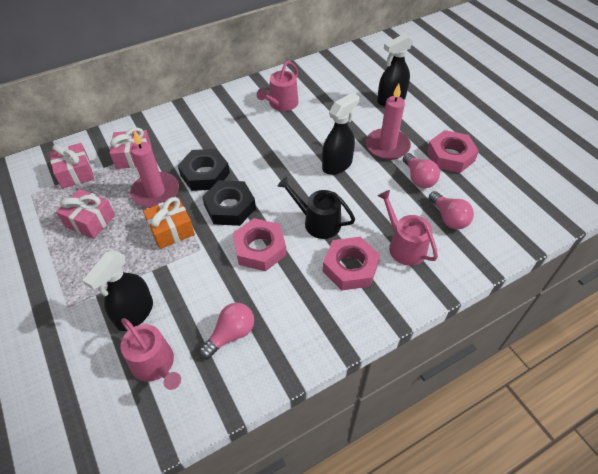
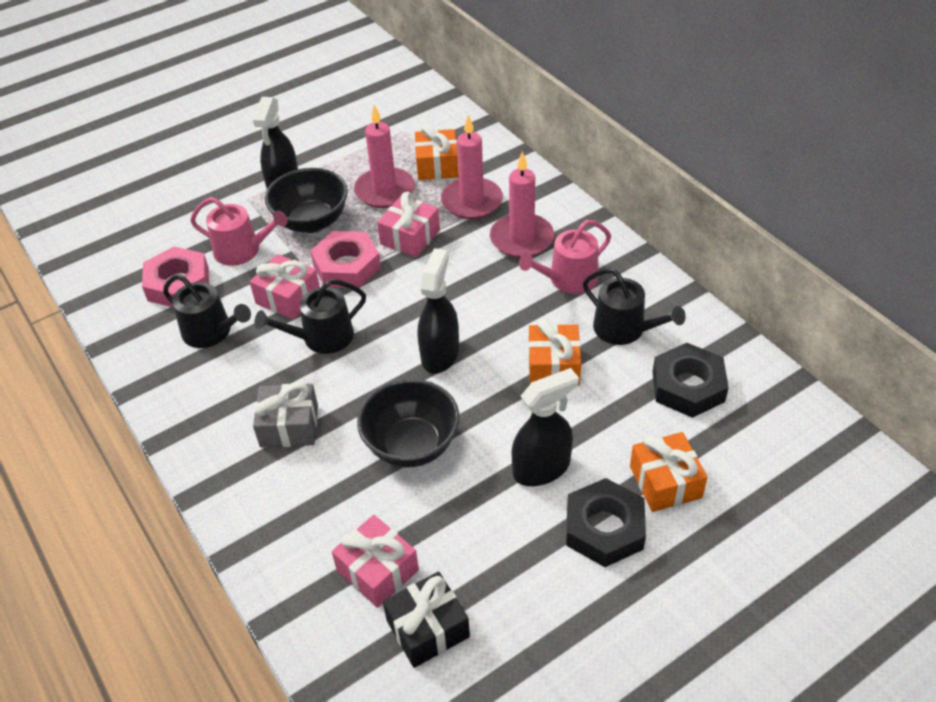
black bowl: 0 -> 2
black gift: 0 -> 1
black watering can: 1 -> 3
grey gift: 0 -> 1
orange gift: 1 -> 3
pink candle: 2 -> 3
pink light bulb: 3 -> 0
pink nut: 3 -> 2
pink watering can: 3 -> 2

